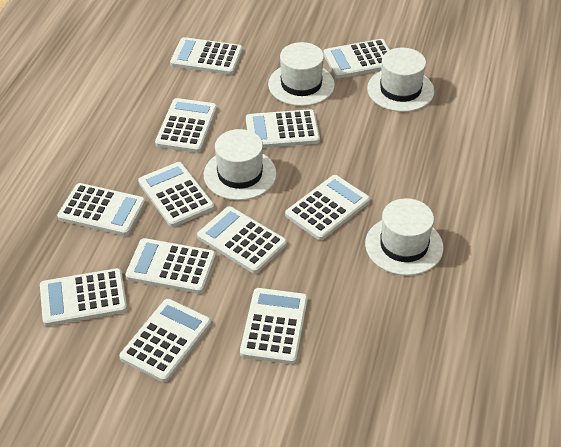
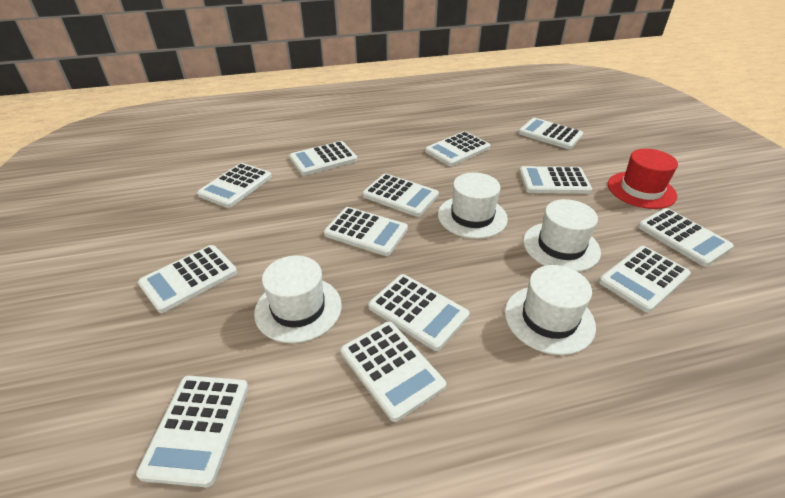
red hat: 0 -> 1
white calculator: 12 -> 13

